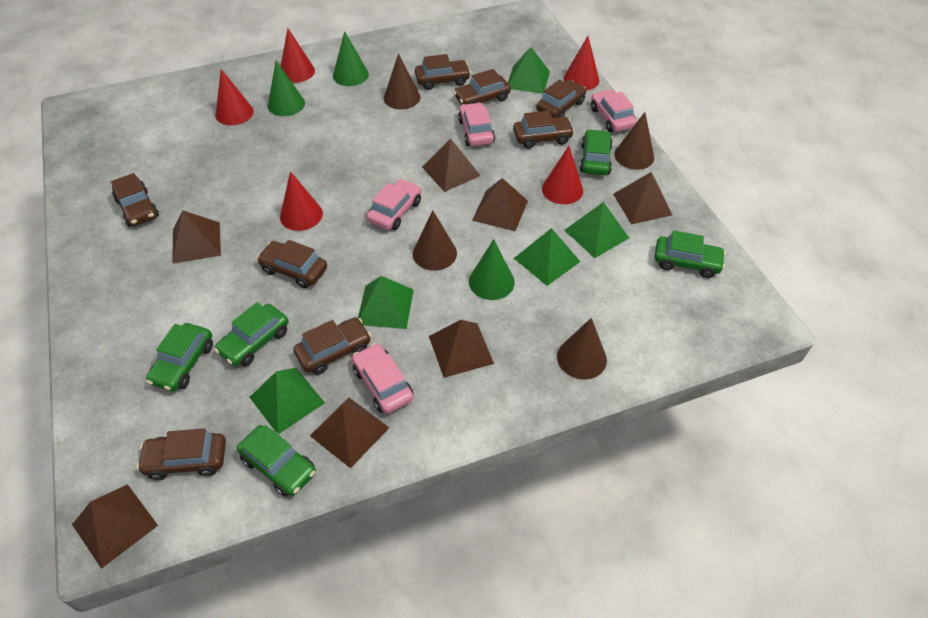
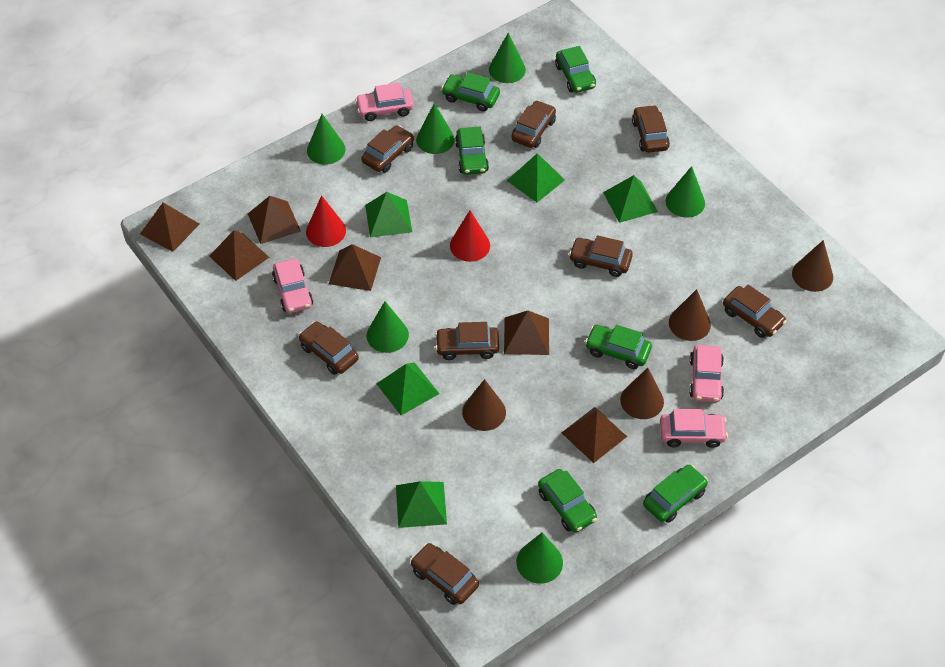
brown pyramid: 7 -> 6
green car: 5 -> 6
green cone: 3 -> 6
red cone: 5 -> 2

